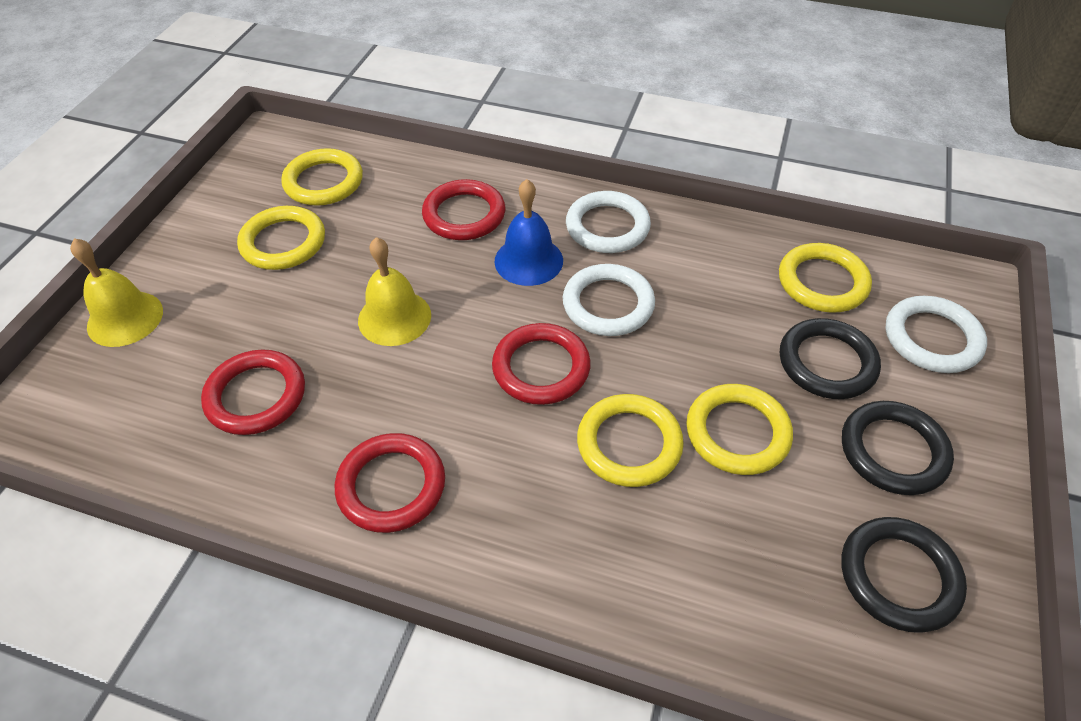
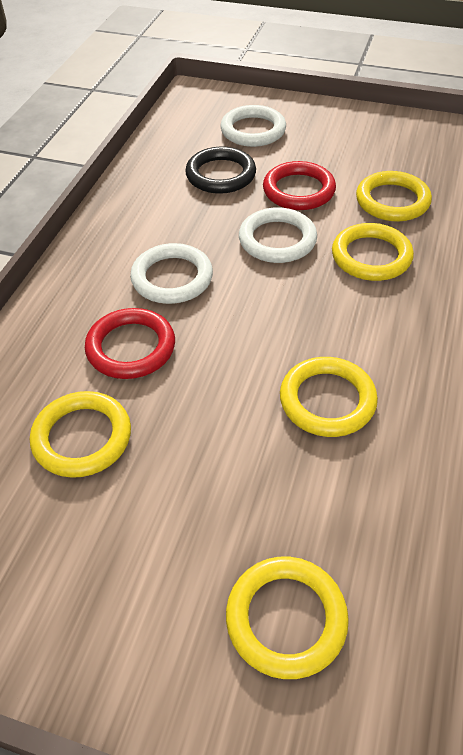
black ring: 3 -> 1
blue bell: 1 -> 0
red ring: 4 -> 2
yellow bell: 2 -> 0

